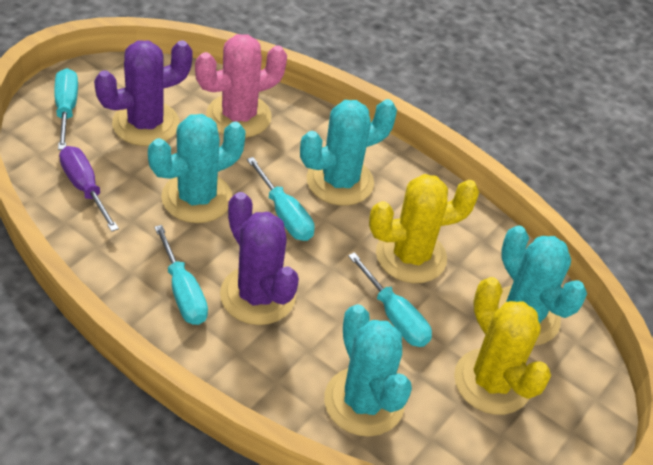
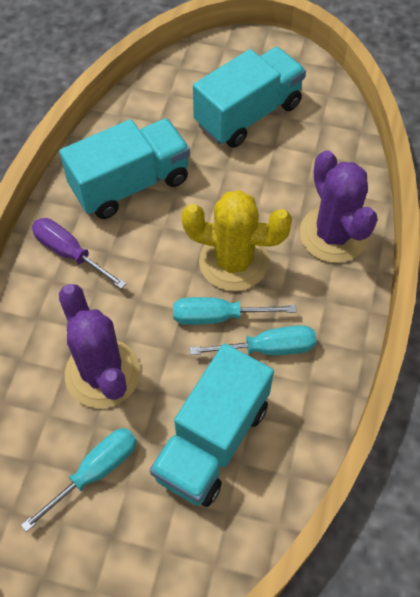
pink cactus: 1 -> 0
turquoise cactus: 4 -> 0
turquoise screwdriver: 4 -> 3
turquoise truck: 0 -> 3
yellow cactus: 2 -> 1

